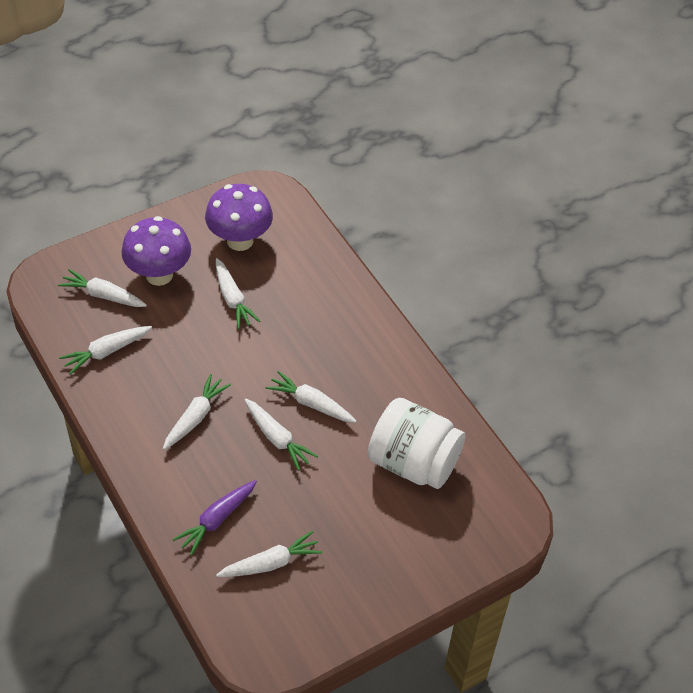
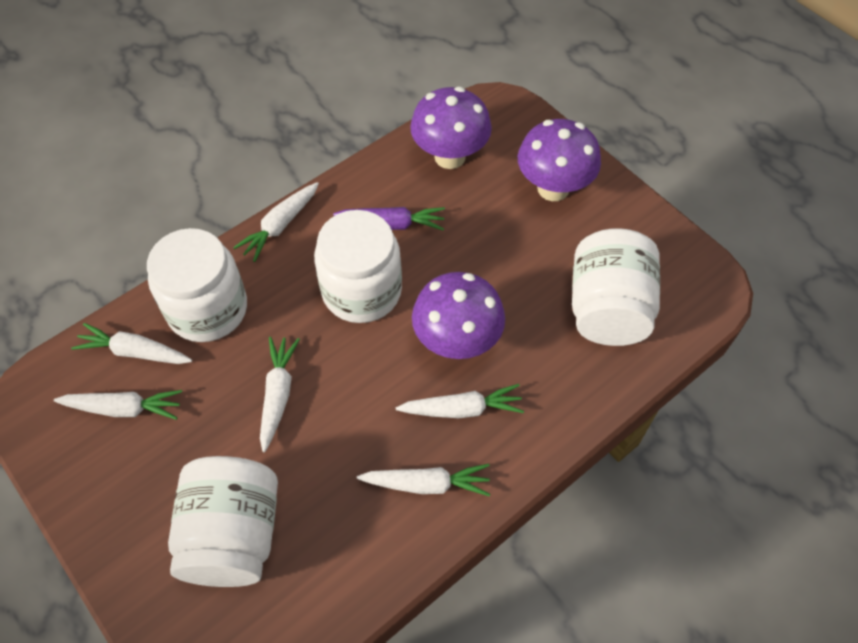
purple mushroom: 2 -> 3
white carrot: 7 -> 6
white jar: 1 -> 4

